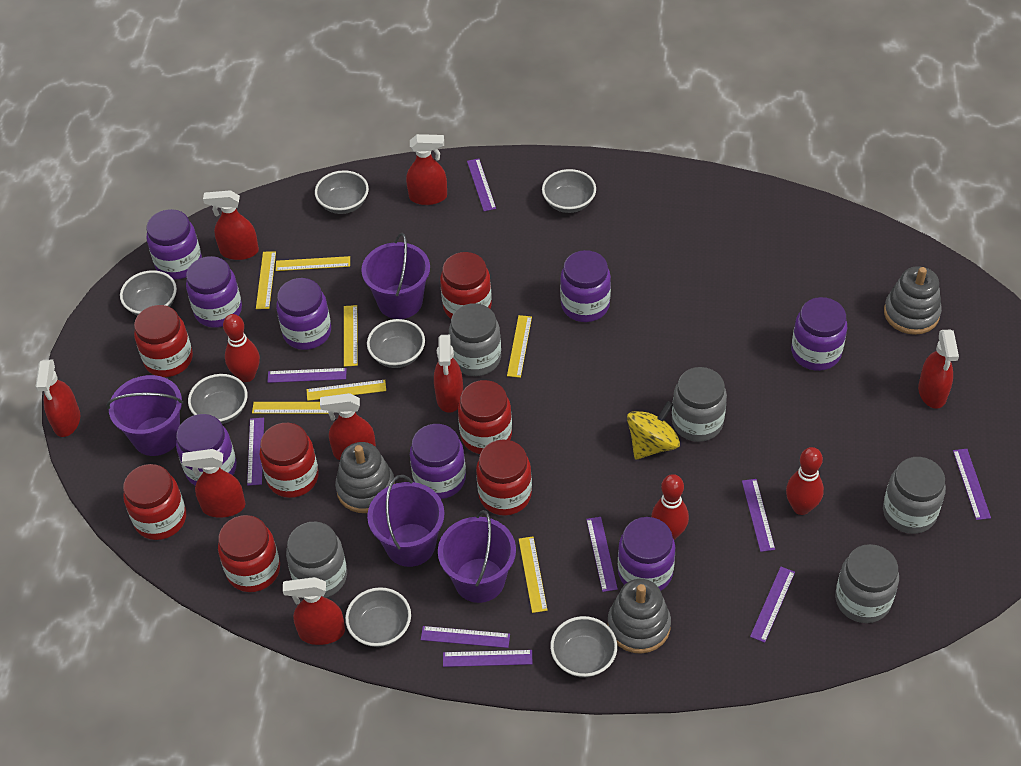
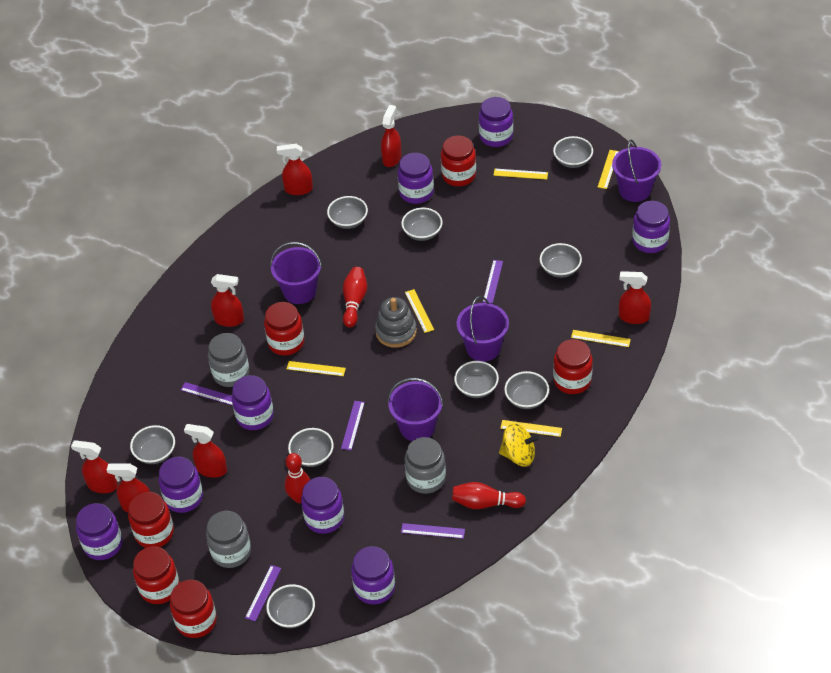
grey bowl: 7 -> 9
grey jar: 5 -> 3
grey stacking toy: 3 -> 1
purple ruler: 9 -> 5
red jar: 7 -> 6
red spray bottle: 8 -> 7
yellow ruler: 7 -> 6

